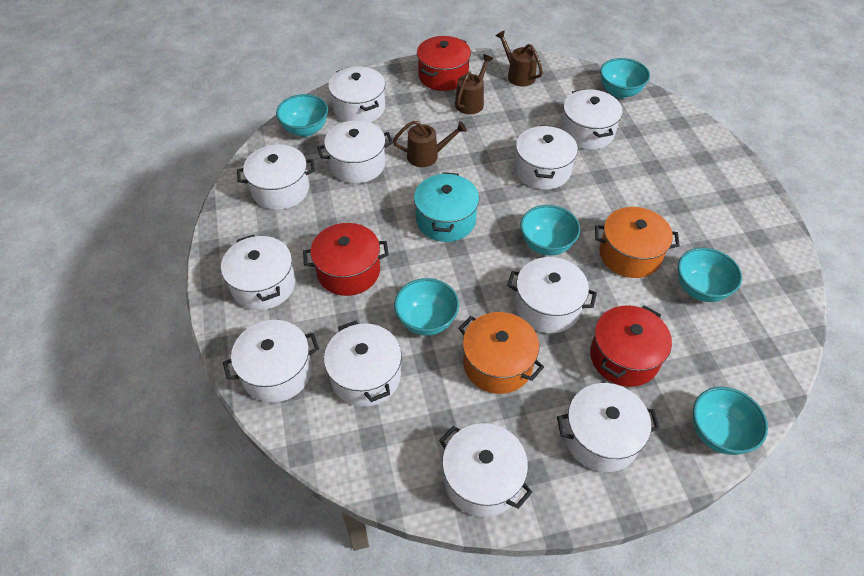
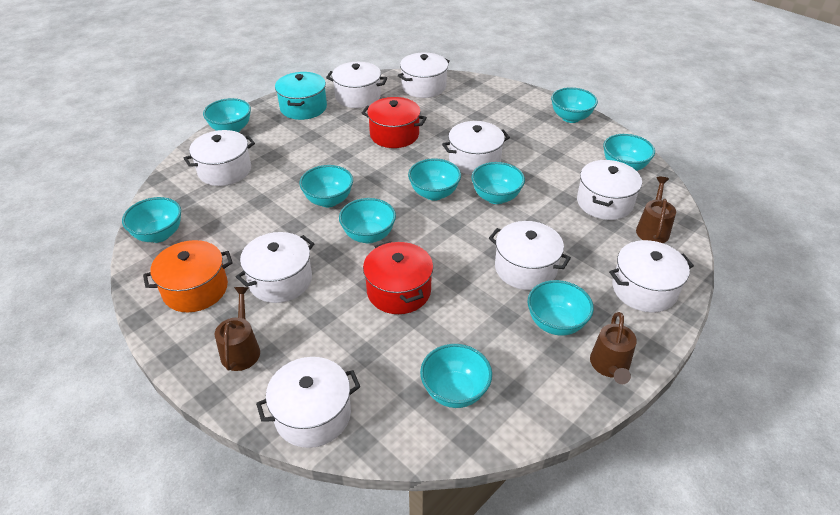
orange pot: 2 -> 1
red pot: 3 -> 2
turquoise bowl: 6 -> 10
white pot: 11 -> 9

